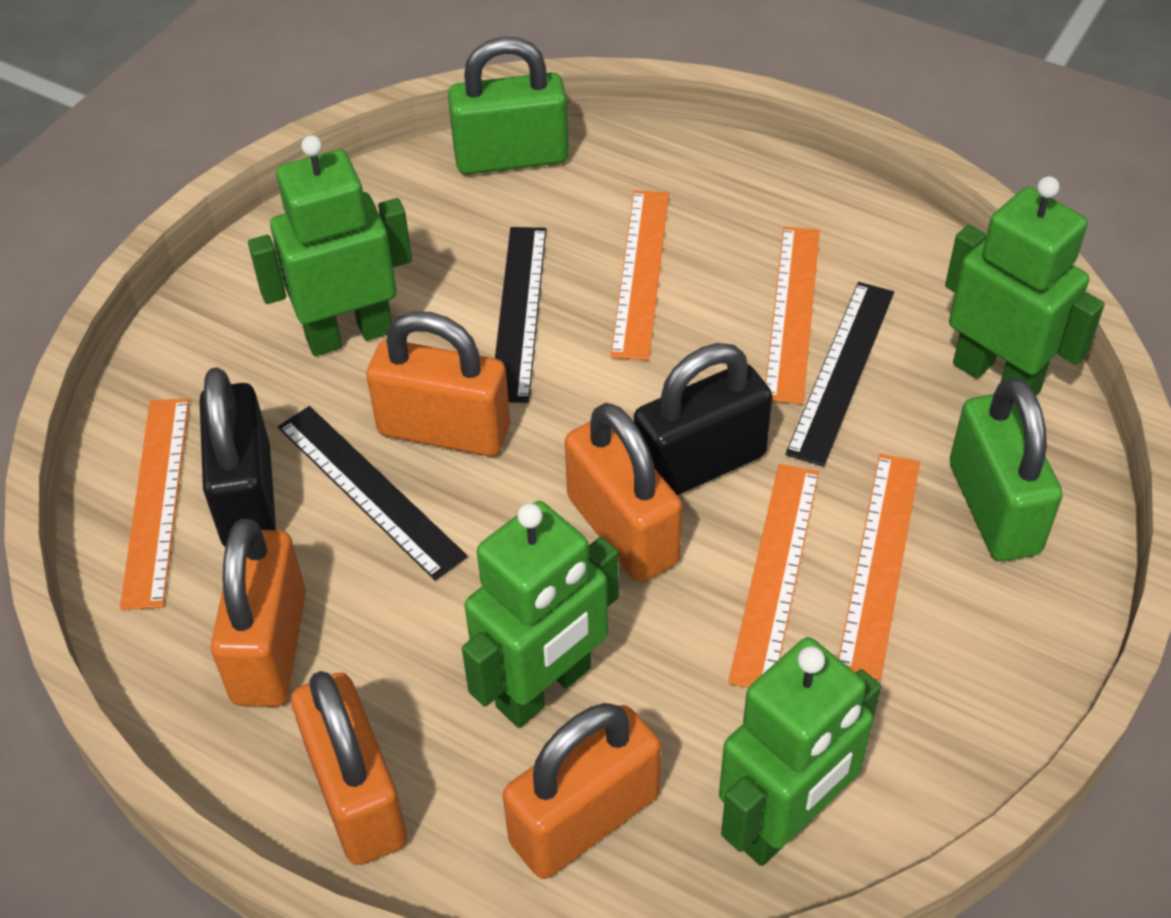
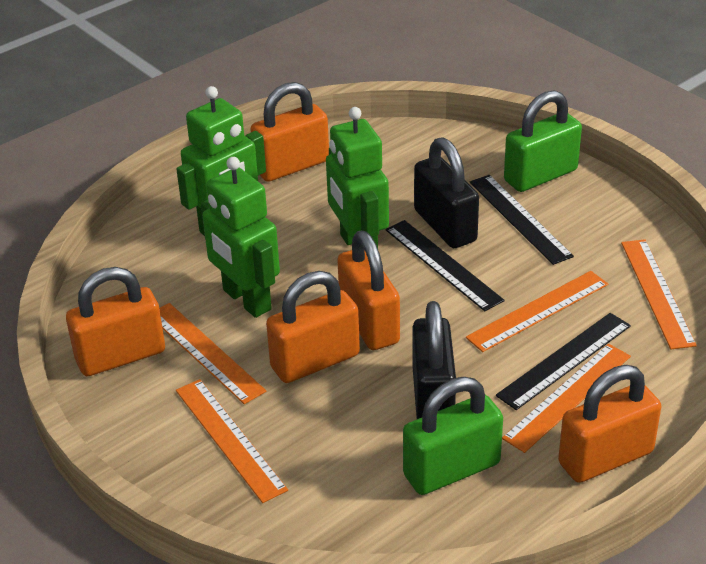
green robot: 4 -> 3

